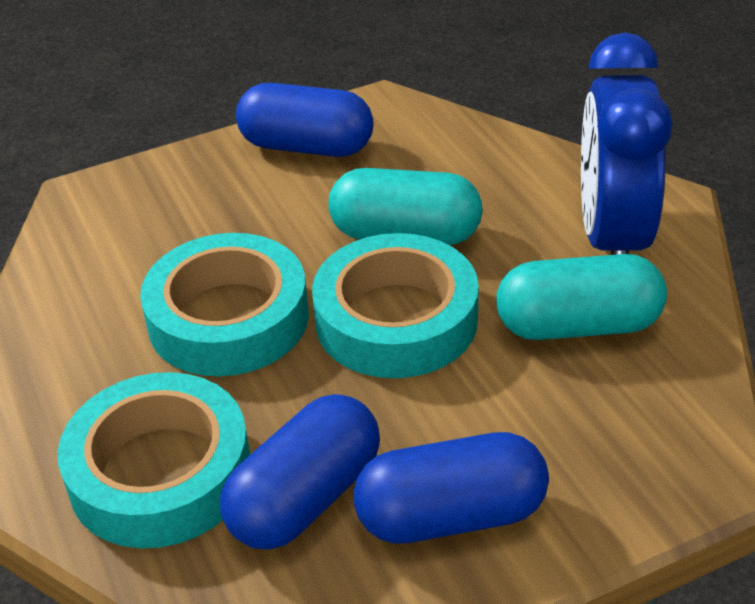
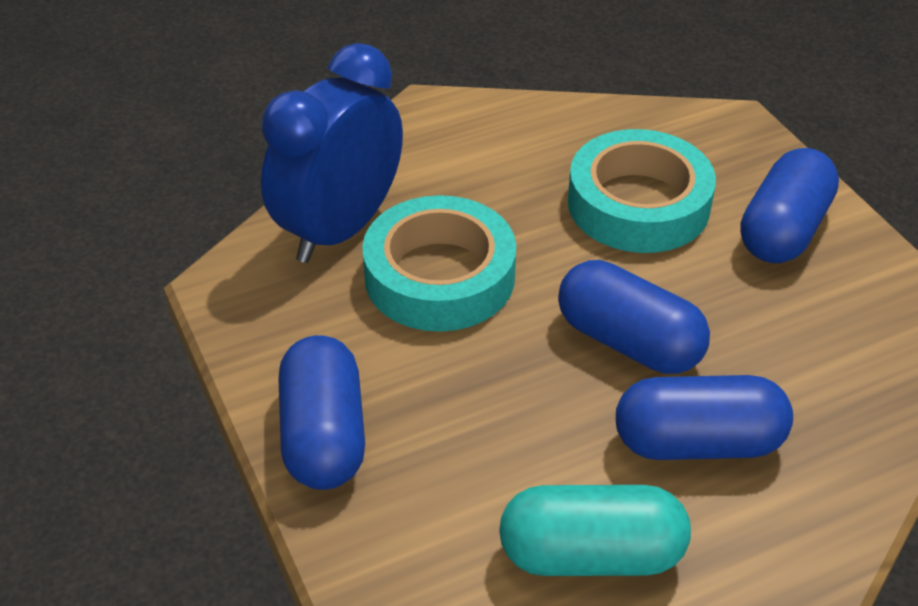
blue capsule: 3 -> 4
turquoise capsule: 2 -> 1
turquoise tape: 3 -> 2

